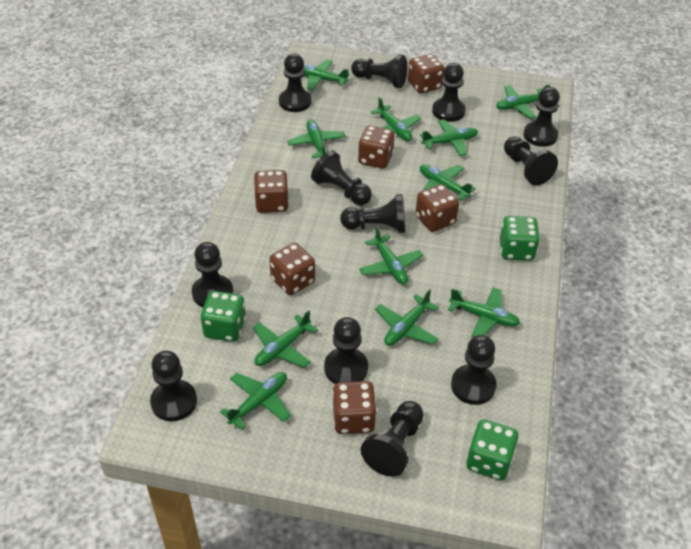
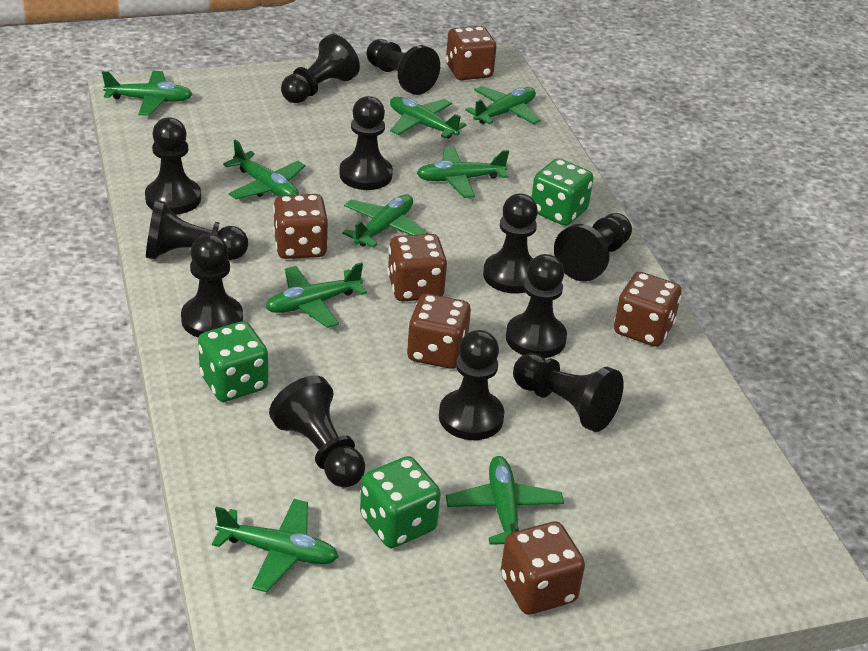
green plane: 11 -> 9

